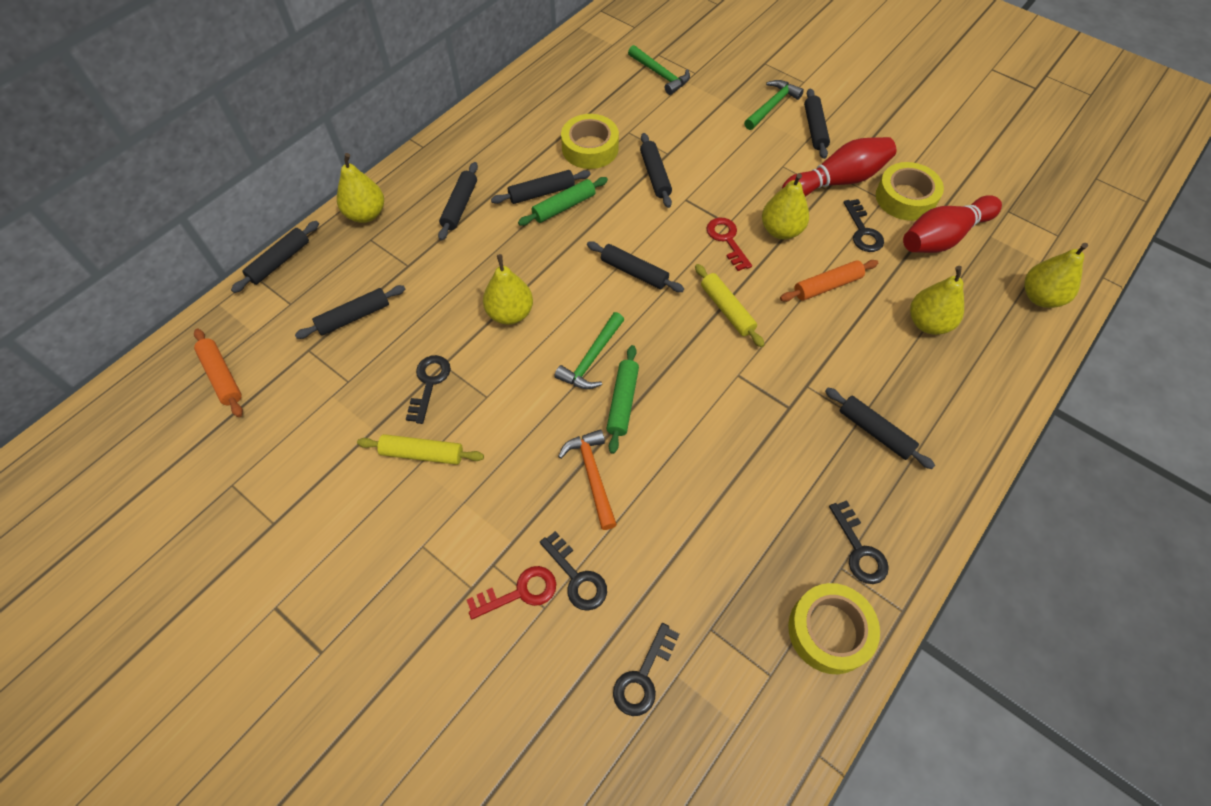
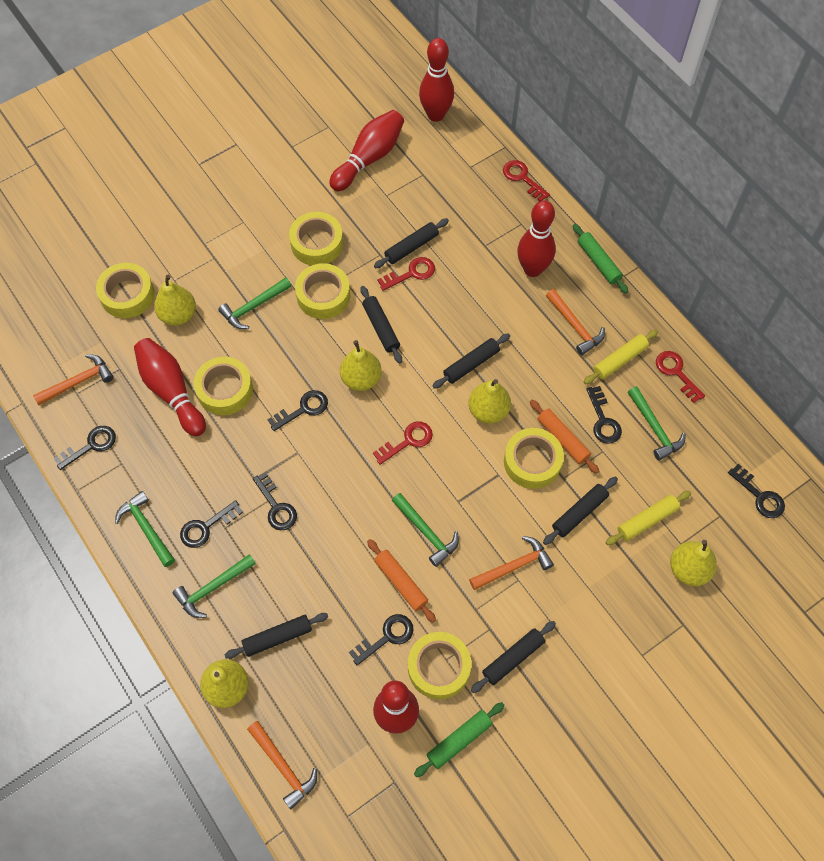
black key: 5 -> 7
black rolling pin: 8 -> 6
green hammer: 3 -> 5
orange hammer: 1 -> 4
red bowling pin: 2 -> 5
red key: 2 -> 4
yellow tape: 3 -> 6

